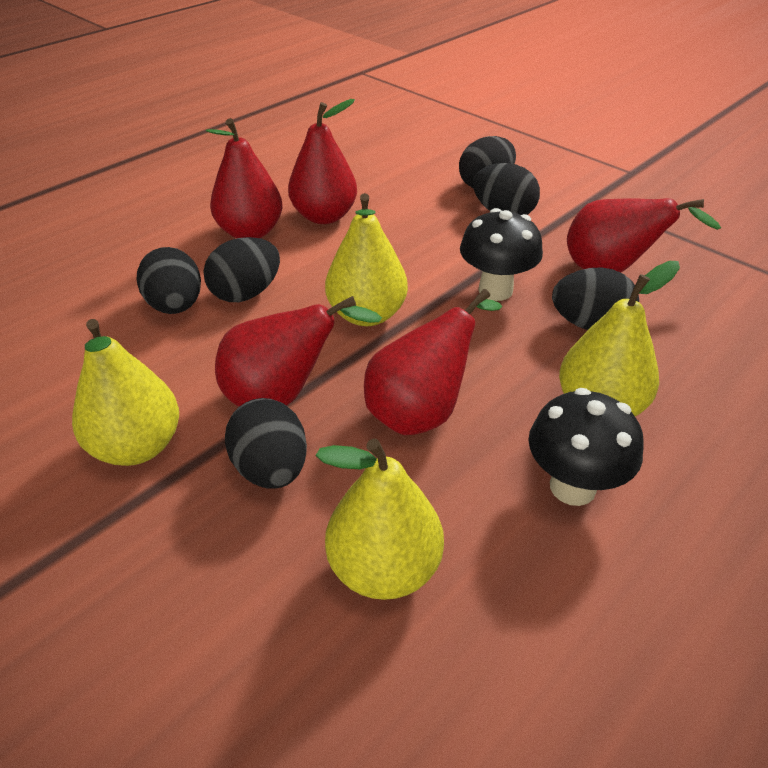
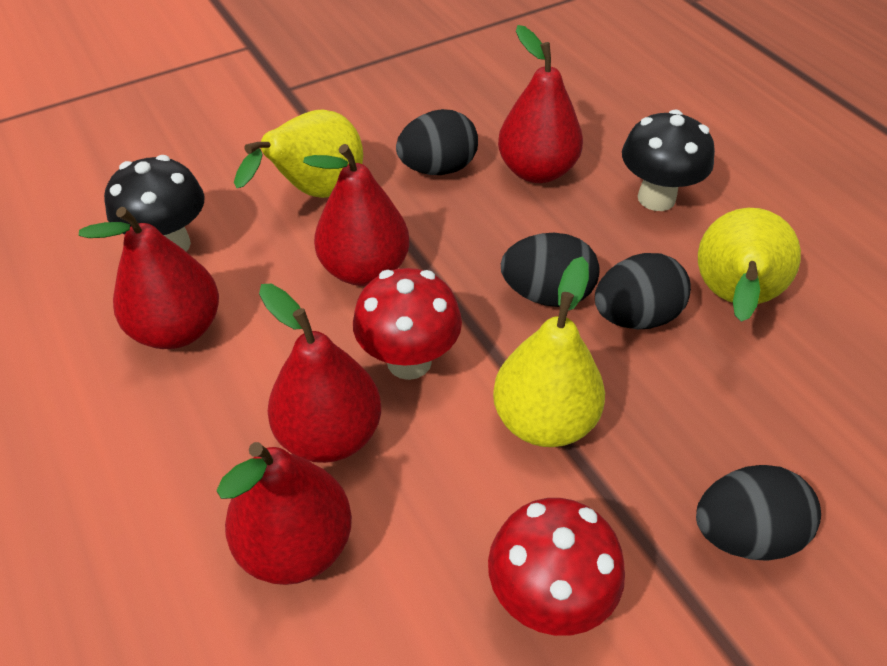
black egg: 6 -> 4
red mushroom: 0 -> 2
yellow pear: 4 -> 3

